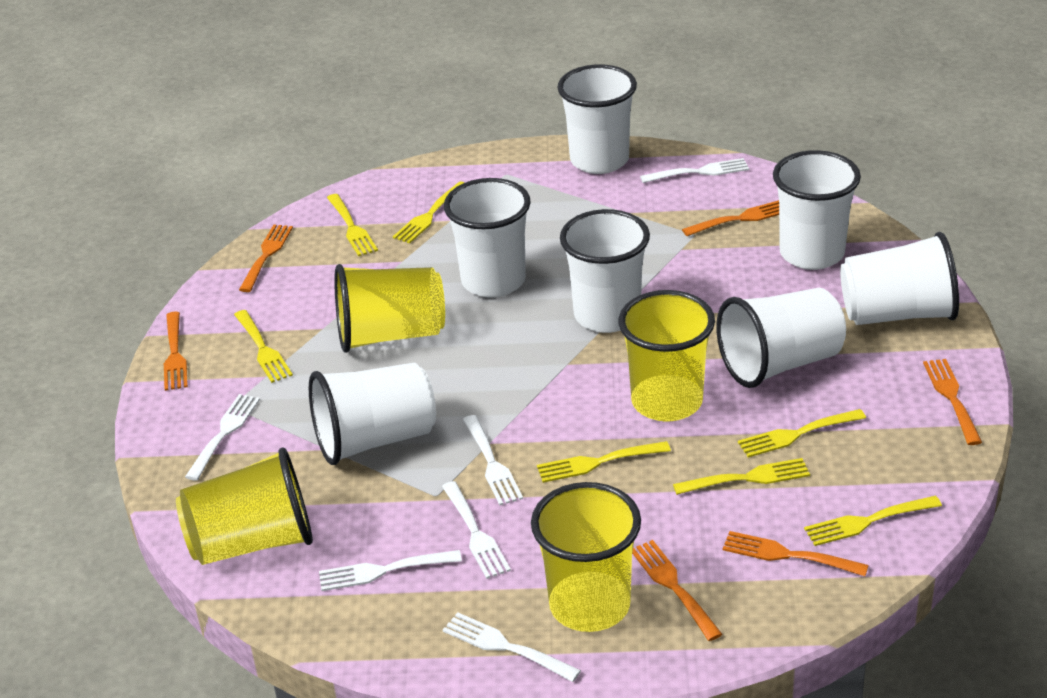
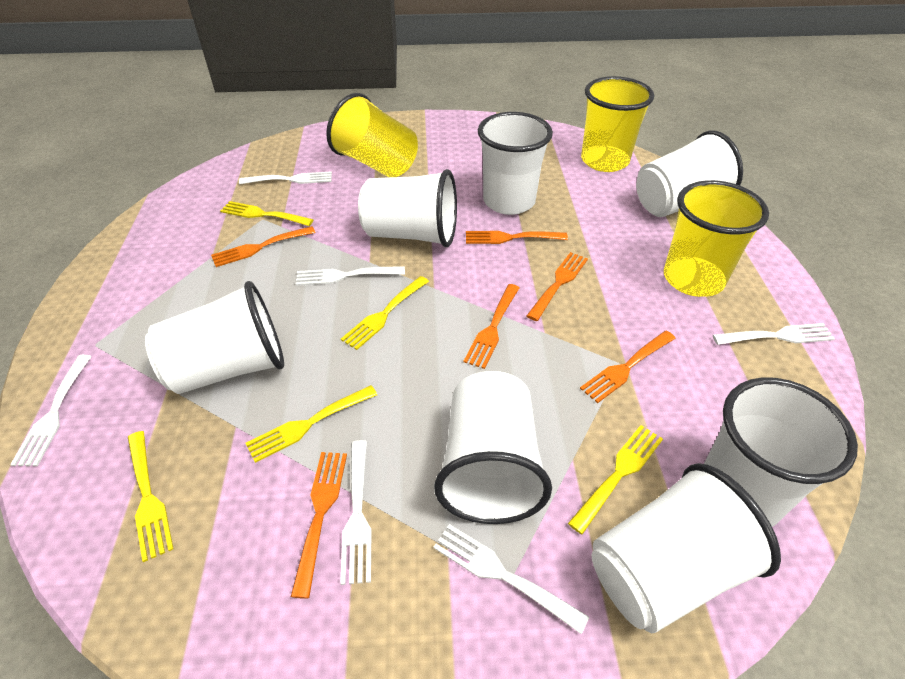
yellow cup: 4 -> 3
yellow fork: 7 -> 5

